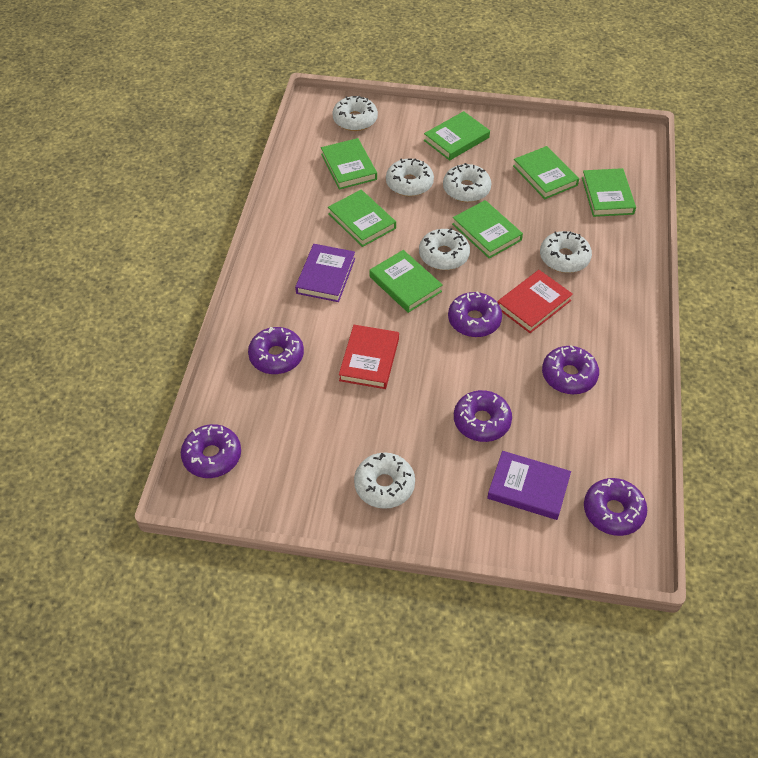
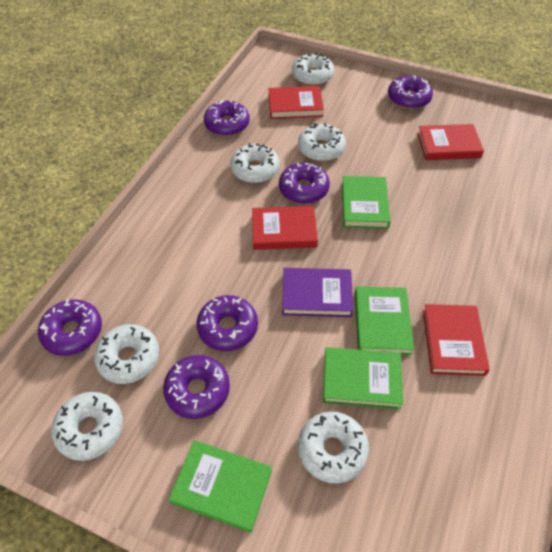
green book: 7 -> 4
purple book: 2 -> 1
red book: 2 -> 4

